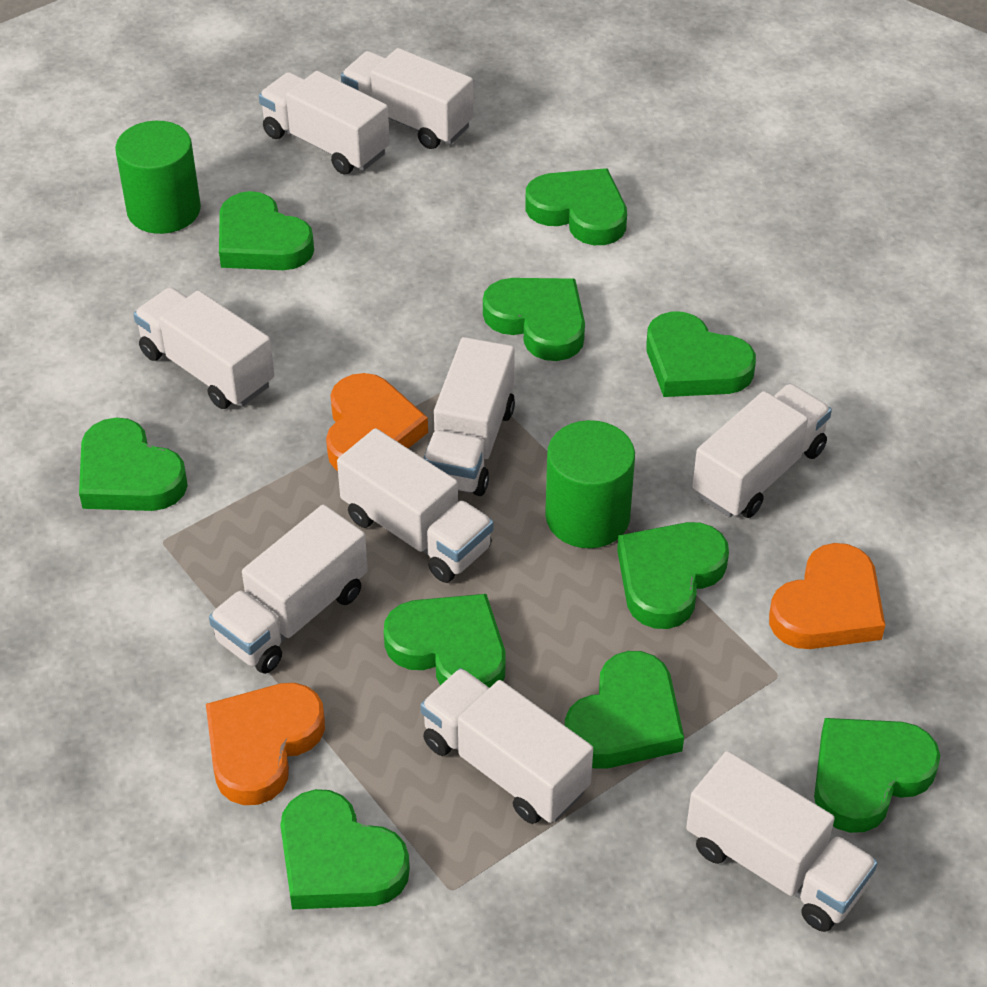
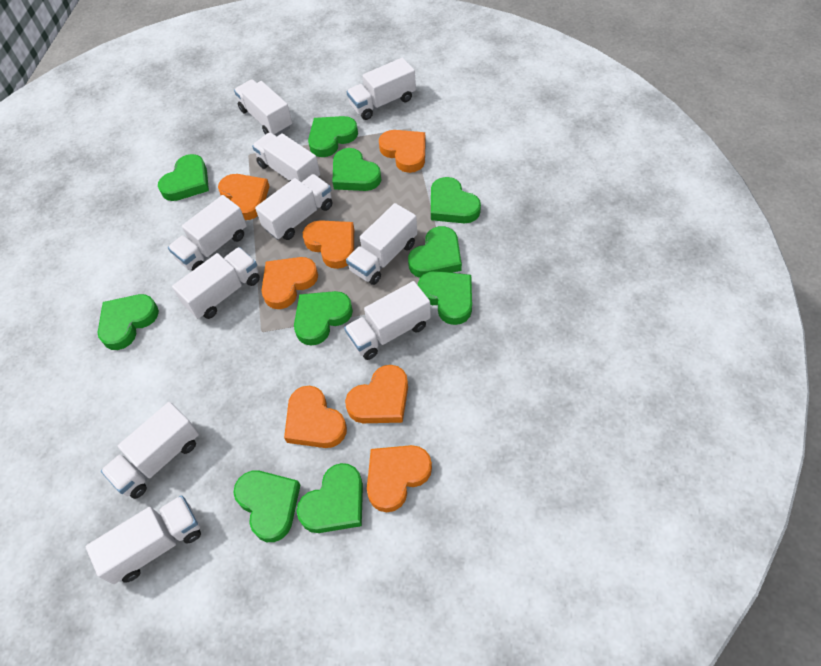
green cylinder: 2 -> 0
orange heart: 3 -> 7
white truck: 9 -> 10

